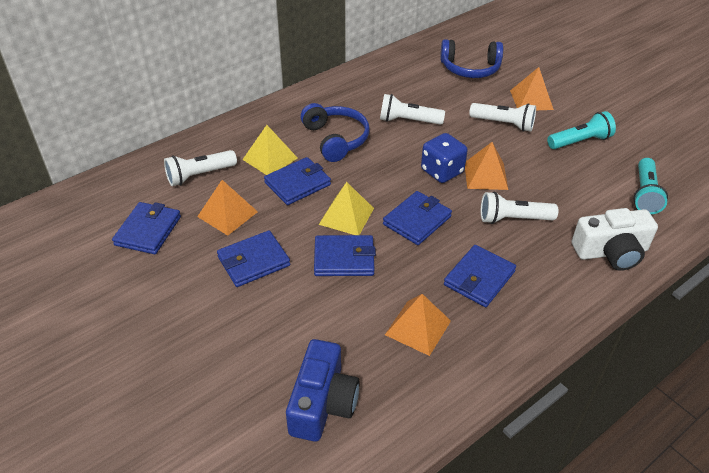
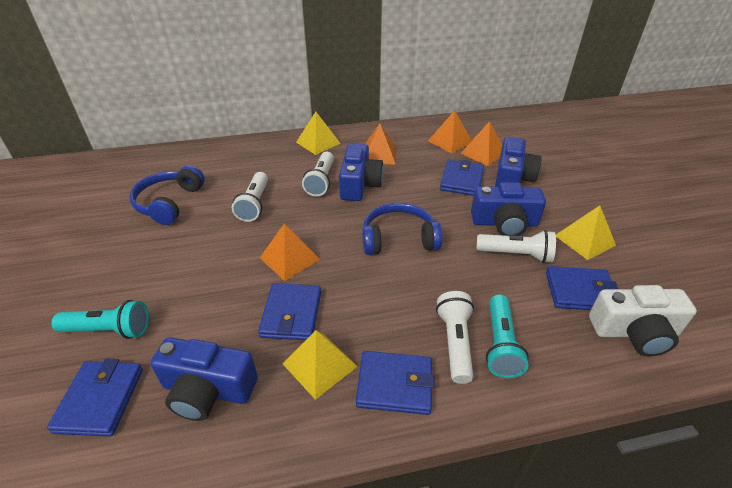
blue camera: 1 -> 4
blue dice: 1 -> 0
blue wallet: 6 -> 5
yellow pyramid: 2 -> 3

